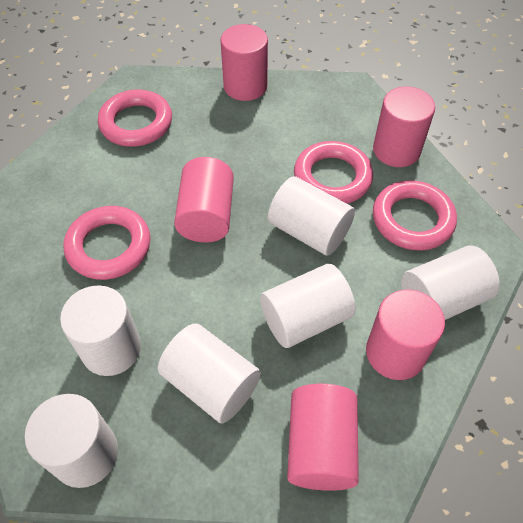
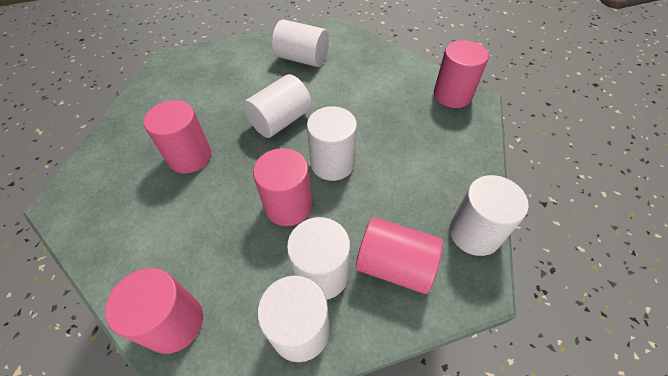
pink ring: 4 -> 0

